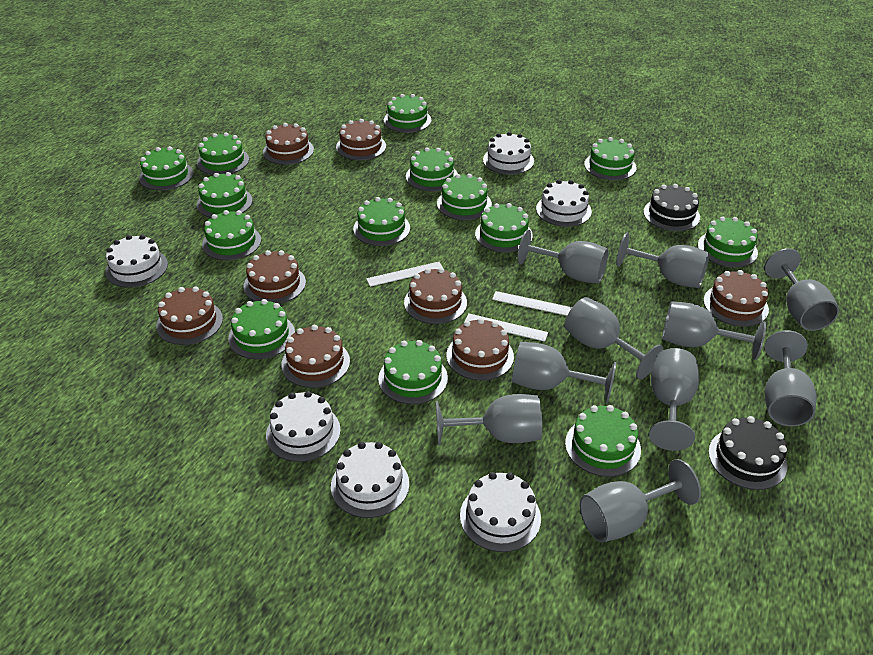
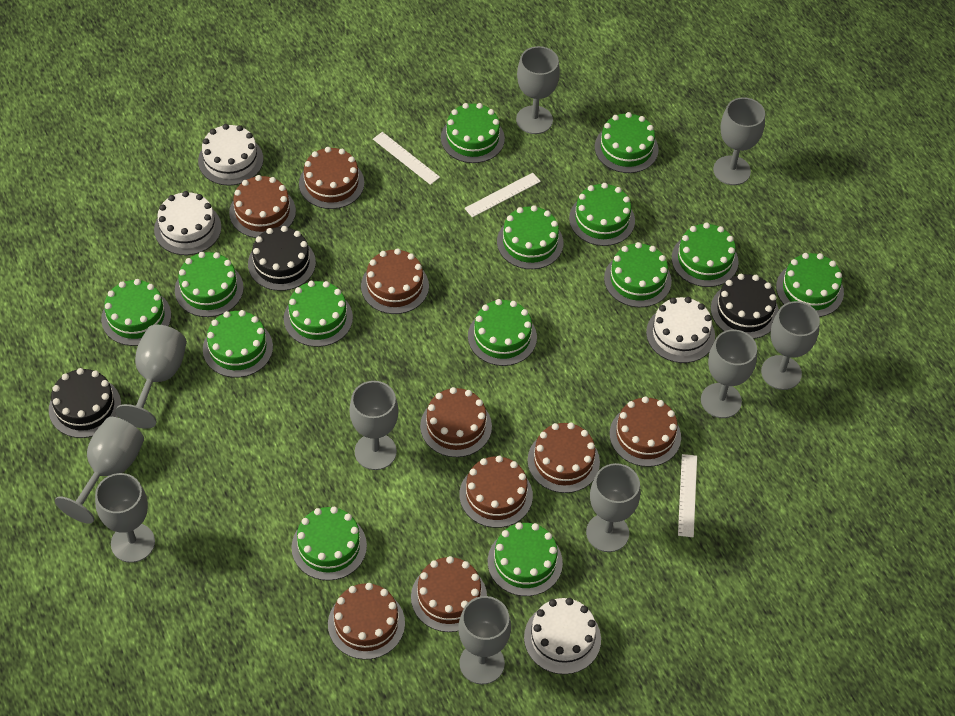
black cake: 2 -> 3
brown cake: 8 -> 9
white cake: 6 -> 4

